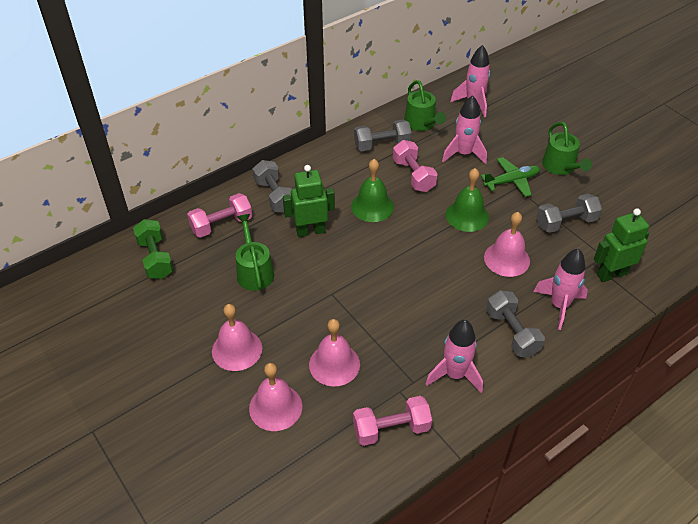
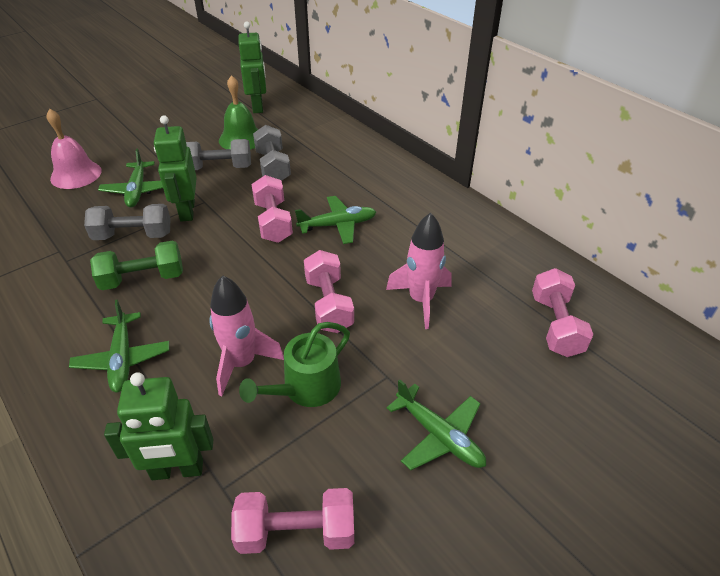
green bell: 2 -> 1
green plane: 1 -> 4
green robot: 2 -> 3
green watering can: 3 -> 1
grey dumbbell: 4 -> 3
pink bell: 4 -> 1
pink dumbbell: 3 -> 4
pink rocket: 4 -> 2

